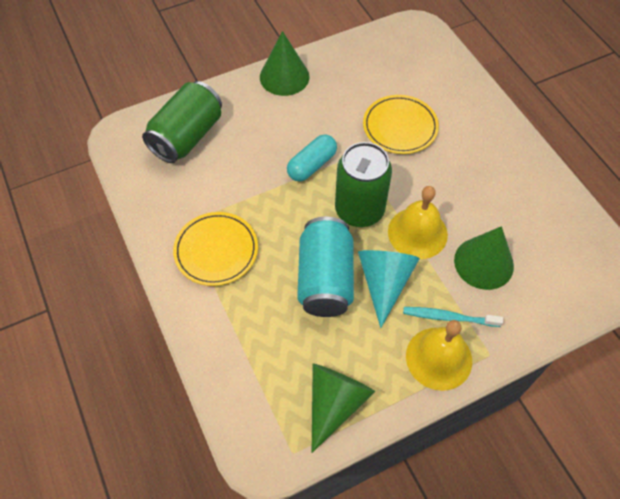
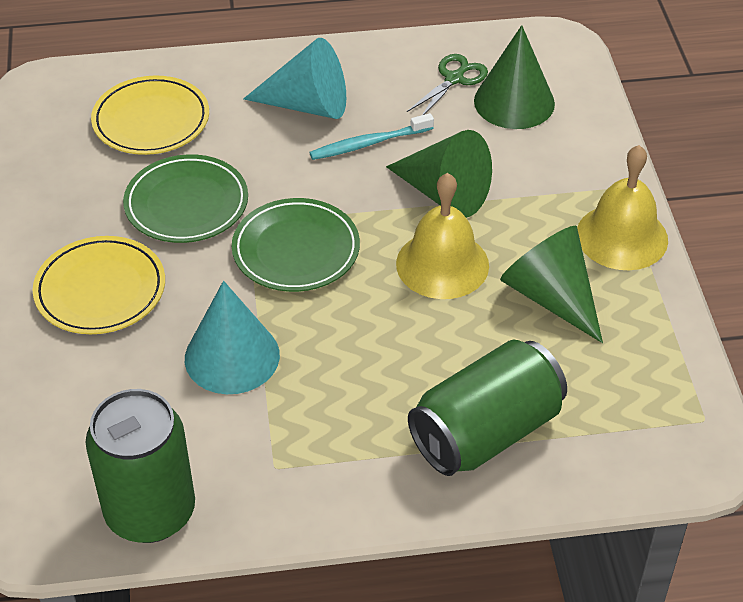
green plate: 0 -> 2
green scissors: 0 -> 1
turquoise can: 1 -> 0
turquoise capsule: 1 -> 0
turquoise cone: 1 -> 2

